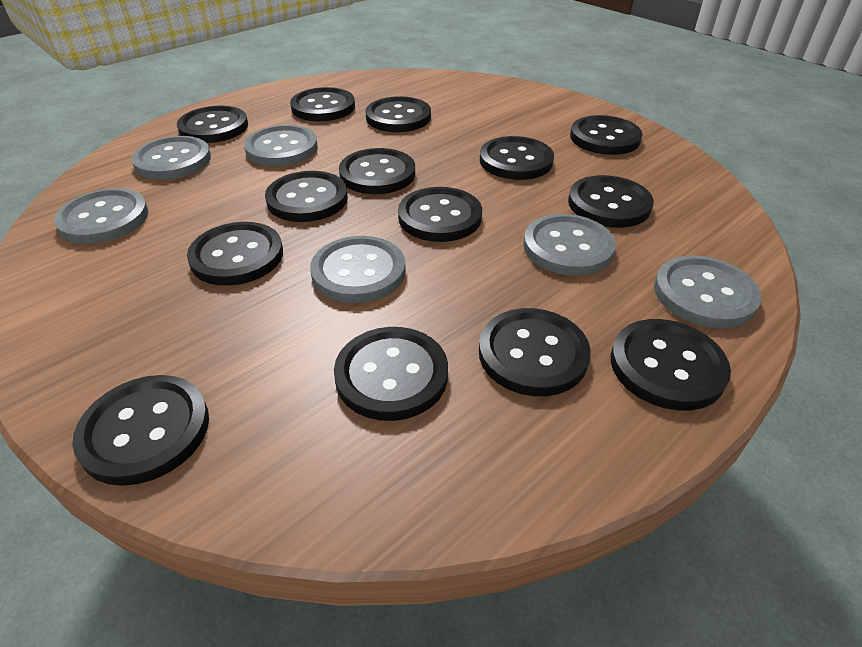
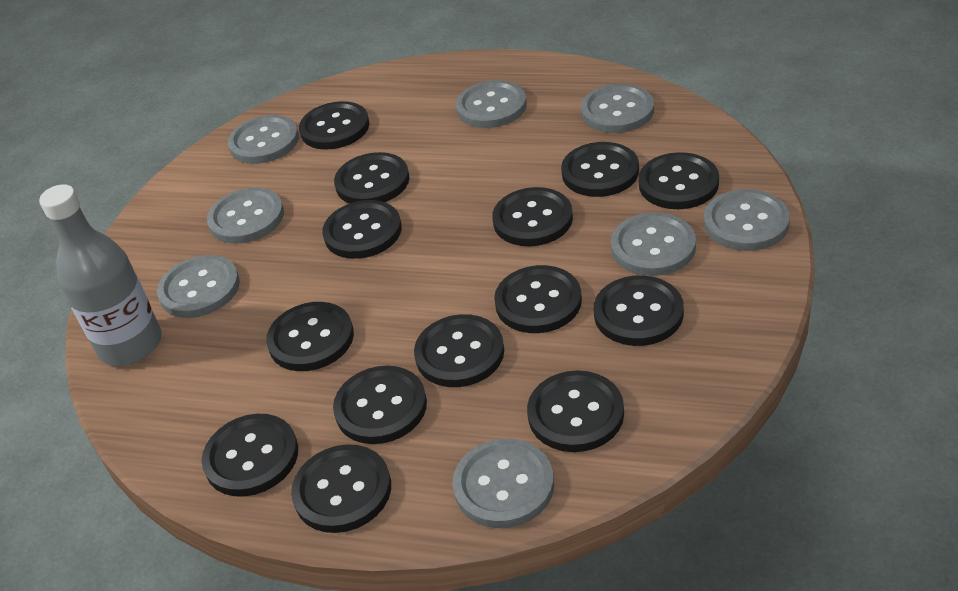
grey bottle: 0 -> 1
grey button: 6 -> 8

